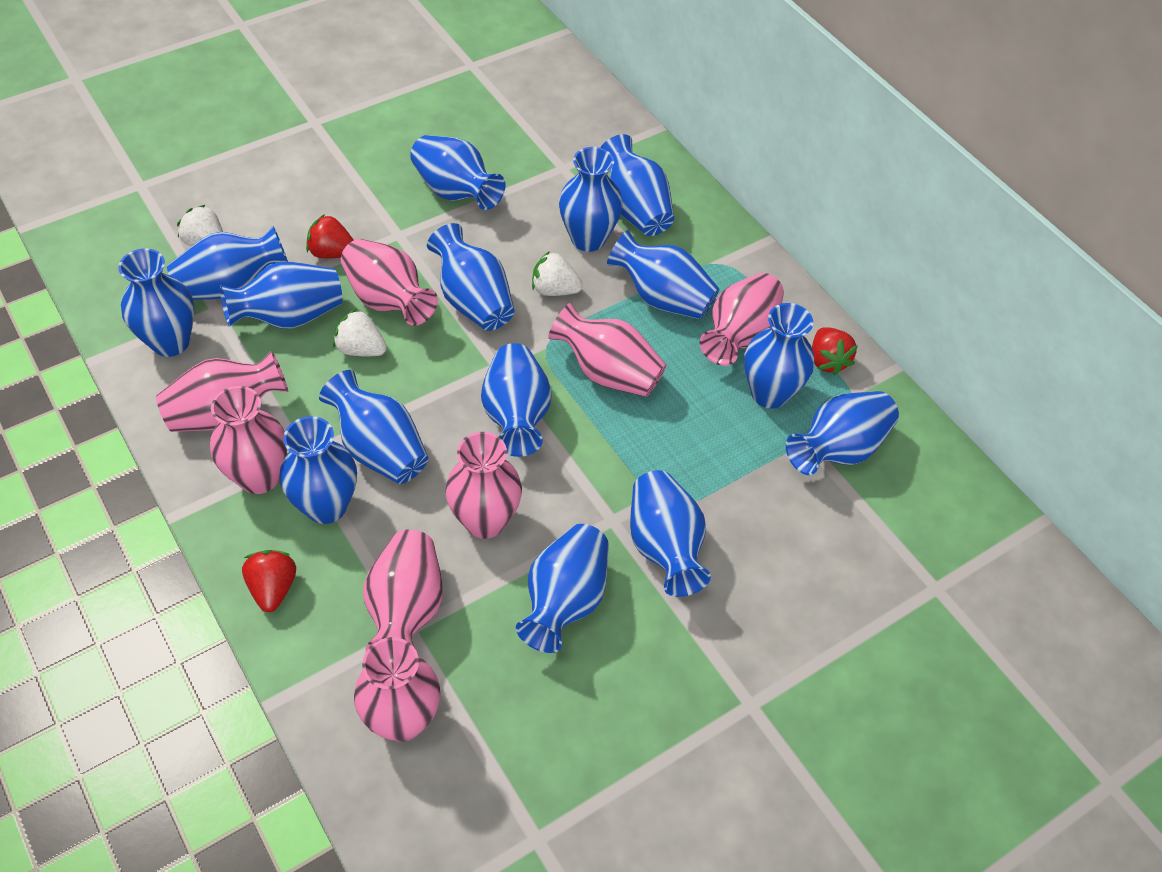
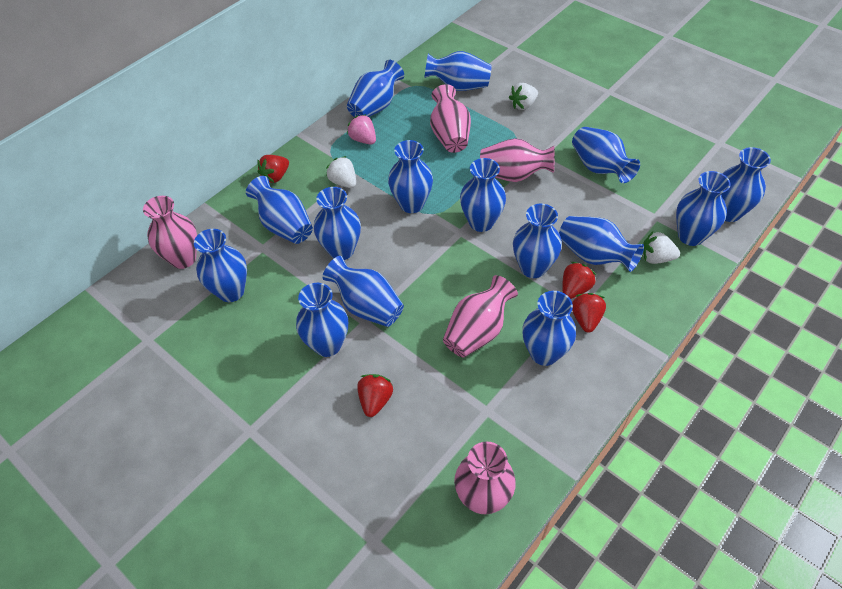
pink strawberry: 0 -> 1
pink vase: 8 -> 5
red strawberry: 3 -> 4

